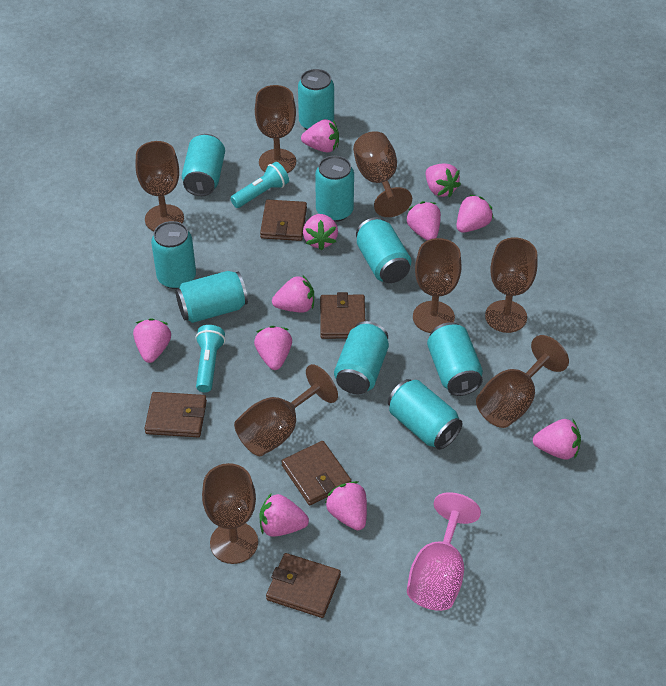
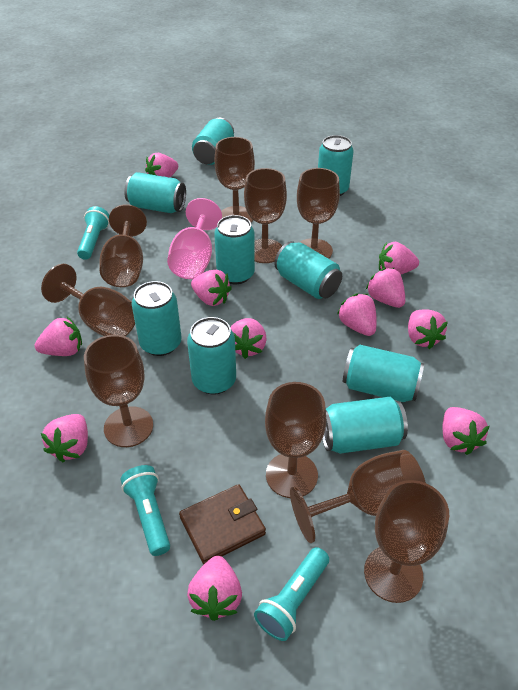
brown goblet: 8 -> 9
brown wallet: 5 -> 1
turquoise flashlight: 2 -> 3

